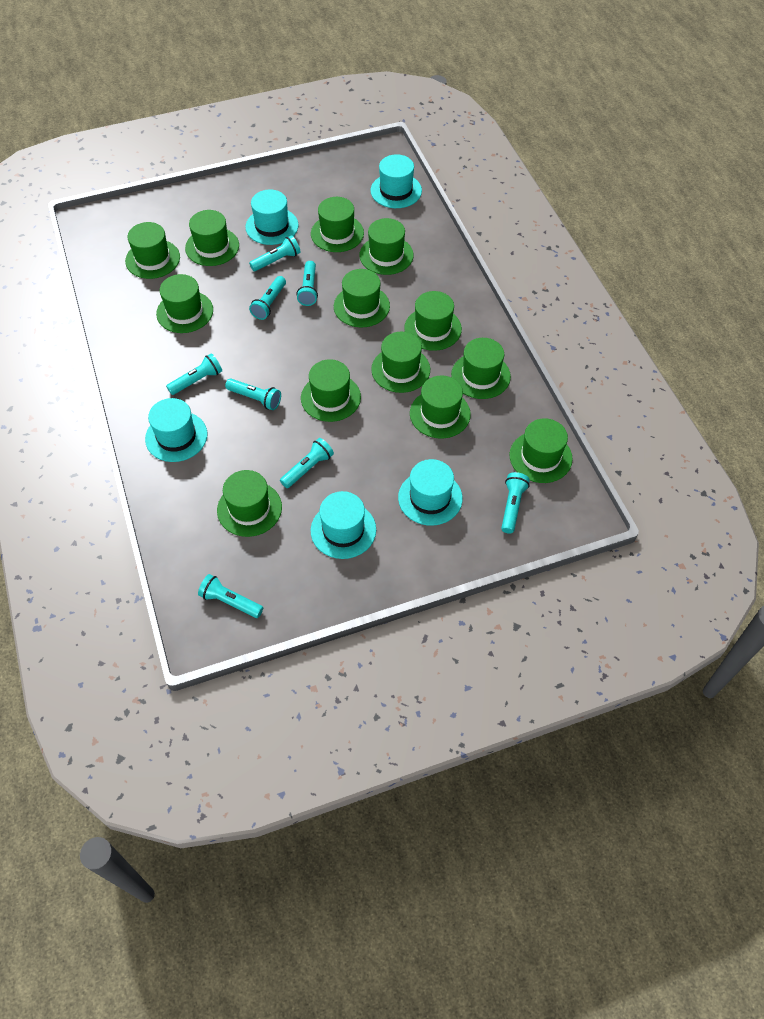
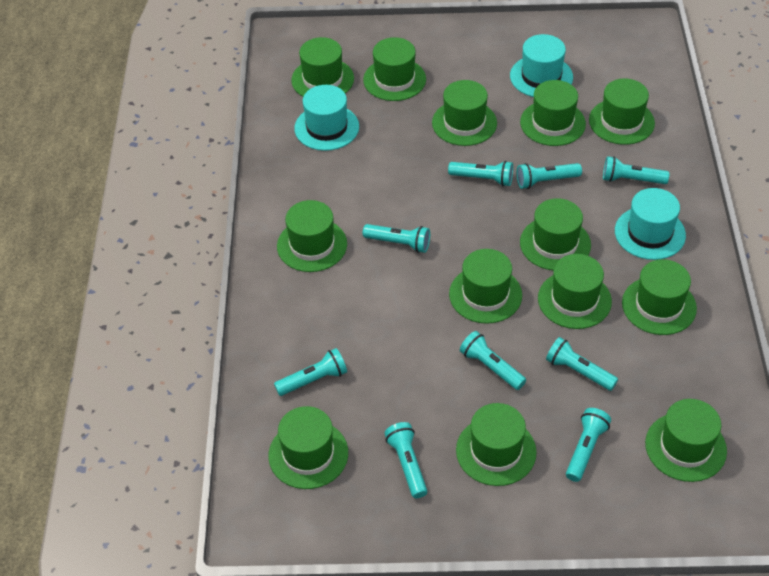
turquoise flashlight: 8 -> 9
turquoise hat: 5 -> 3

